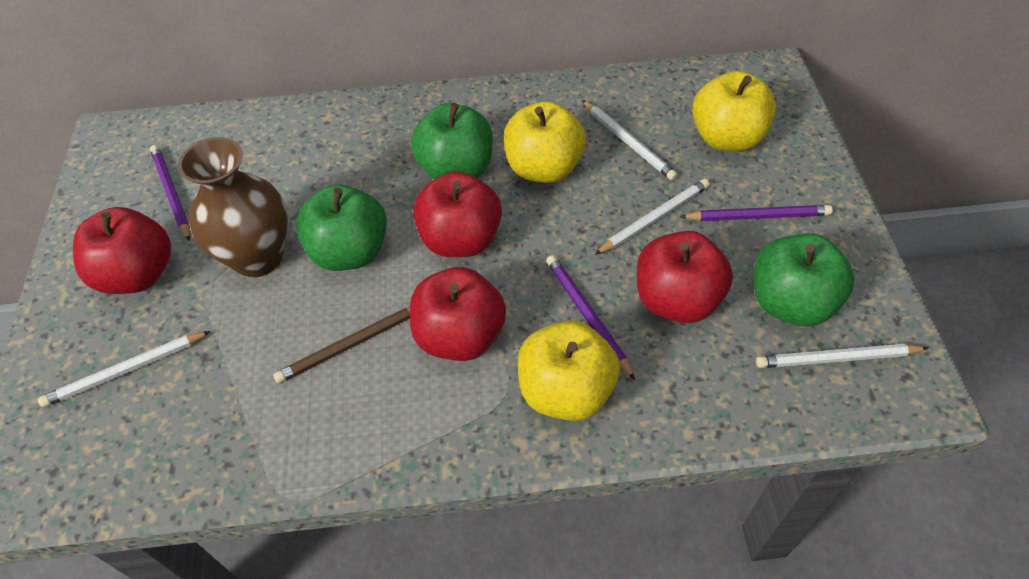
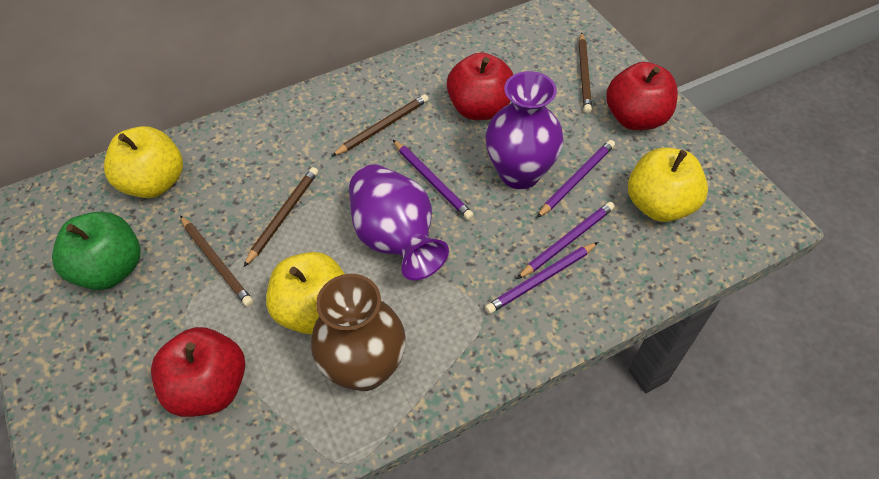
brown pencil: 1 -> 4
green apple: 3 -> 1
purple pencil: 3 -> 4
purple vase: 0 -> 2
red apple: 4 -> 3
white pencil: 4 -> 0

